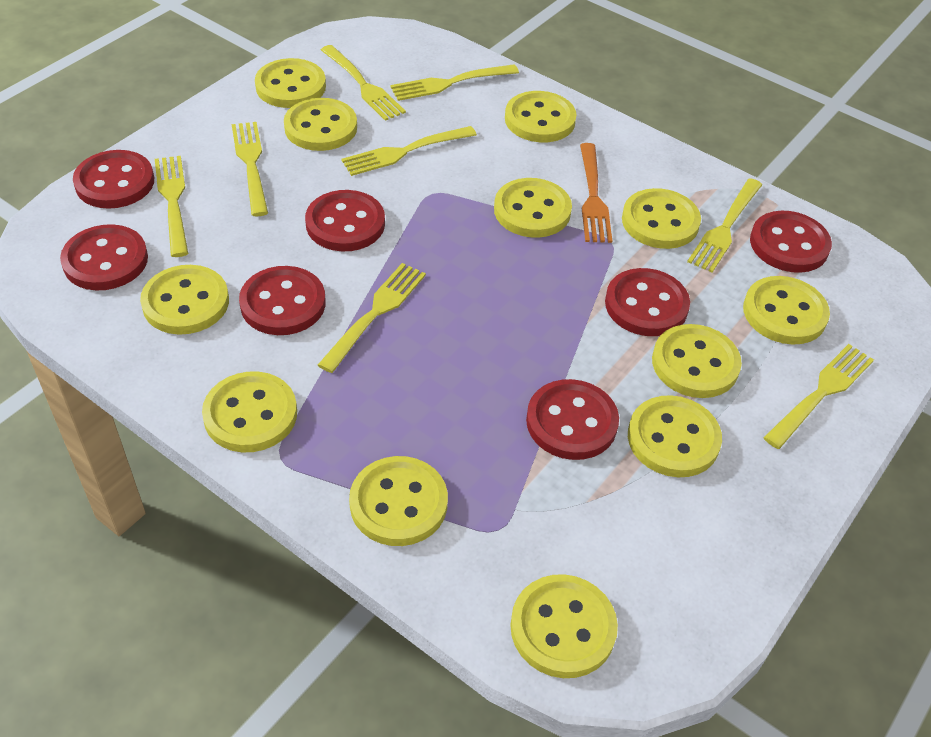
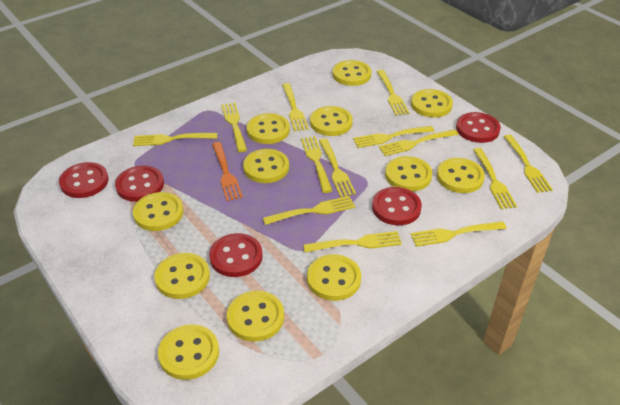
red button: 7 -> 5
yellow fork: 8 -> 13

